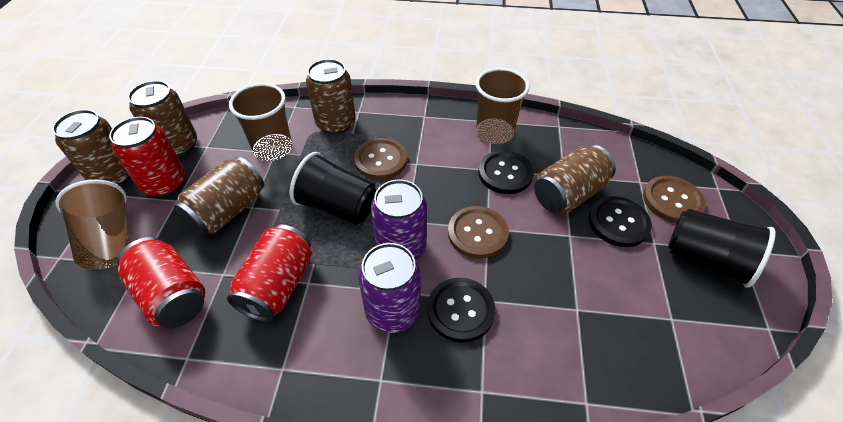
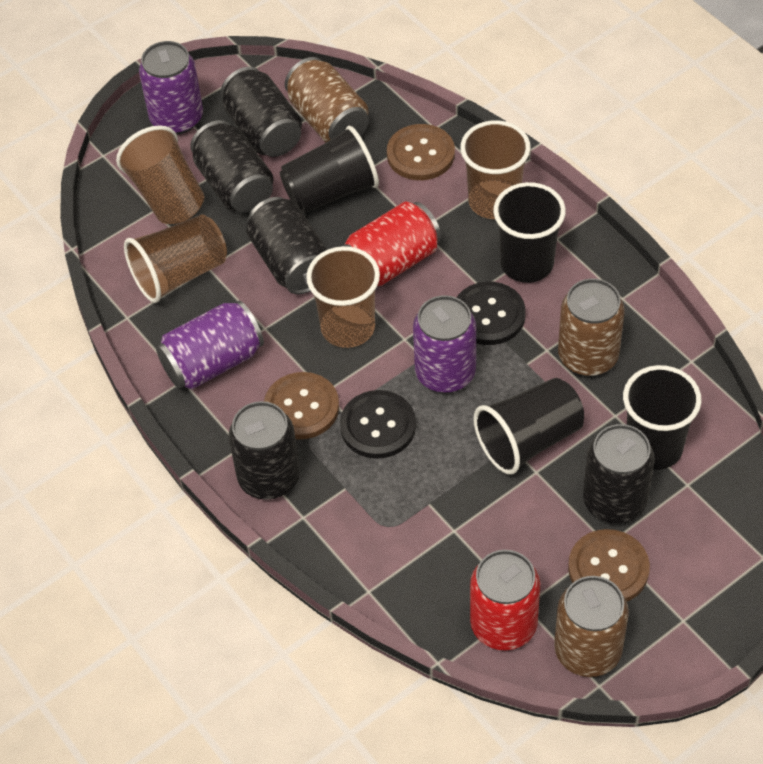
black button: 3 -> 2
black can: 0 -> 5
black cup: 2 -> 4
brown can: 5 -> 3
brown cup: 3 -> 4
purple can: 2 -> 3
red can: 3 -> 2

